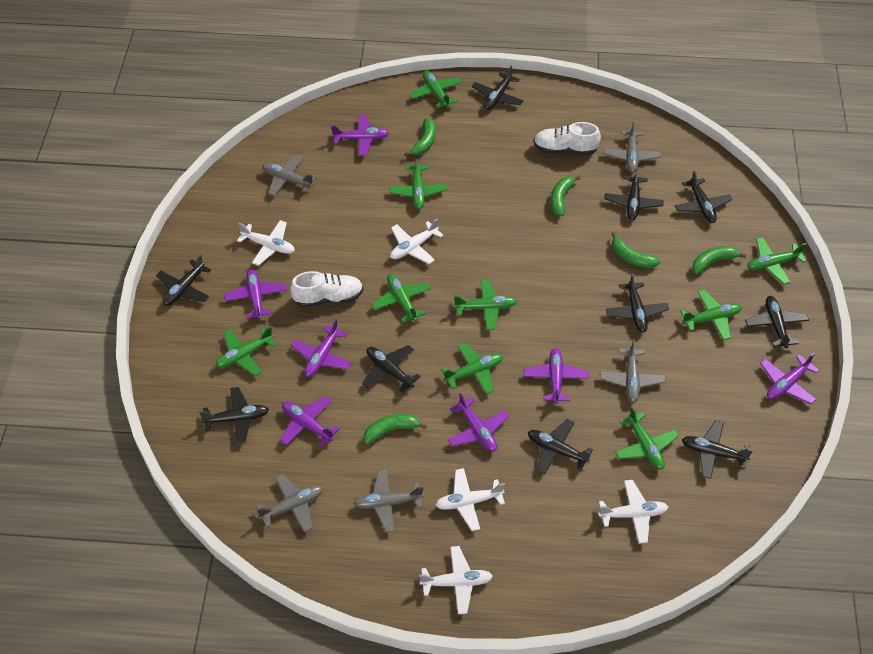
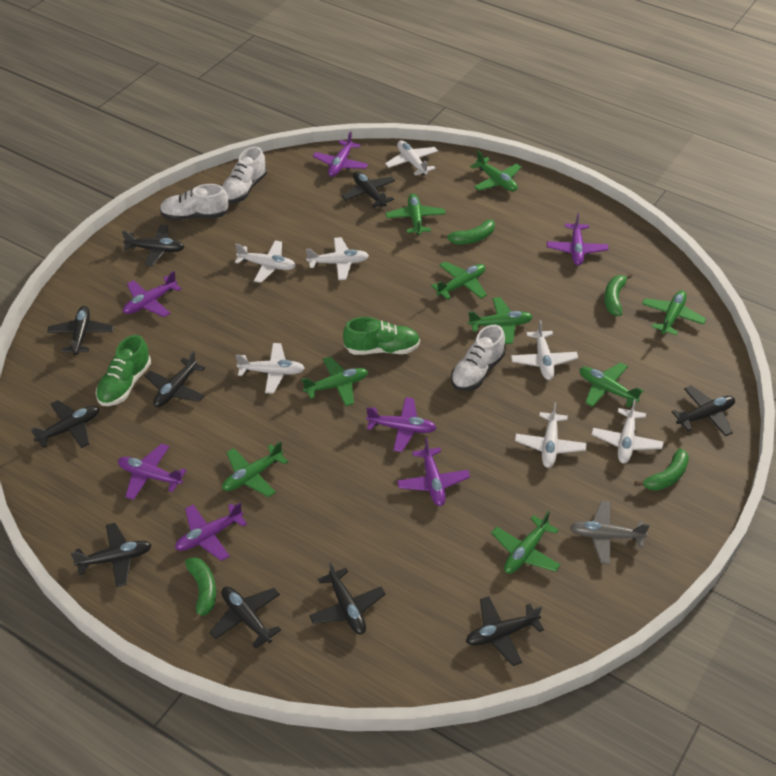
green banana: 5 -> 4
green shoe: 0 -> 2
grey plane: 5 -> 1
white plane: 5 -> 7
white shoe: 2 -> 3

